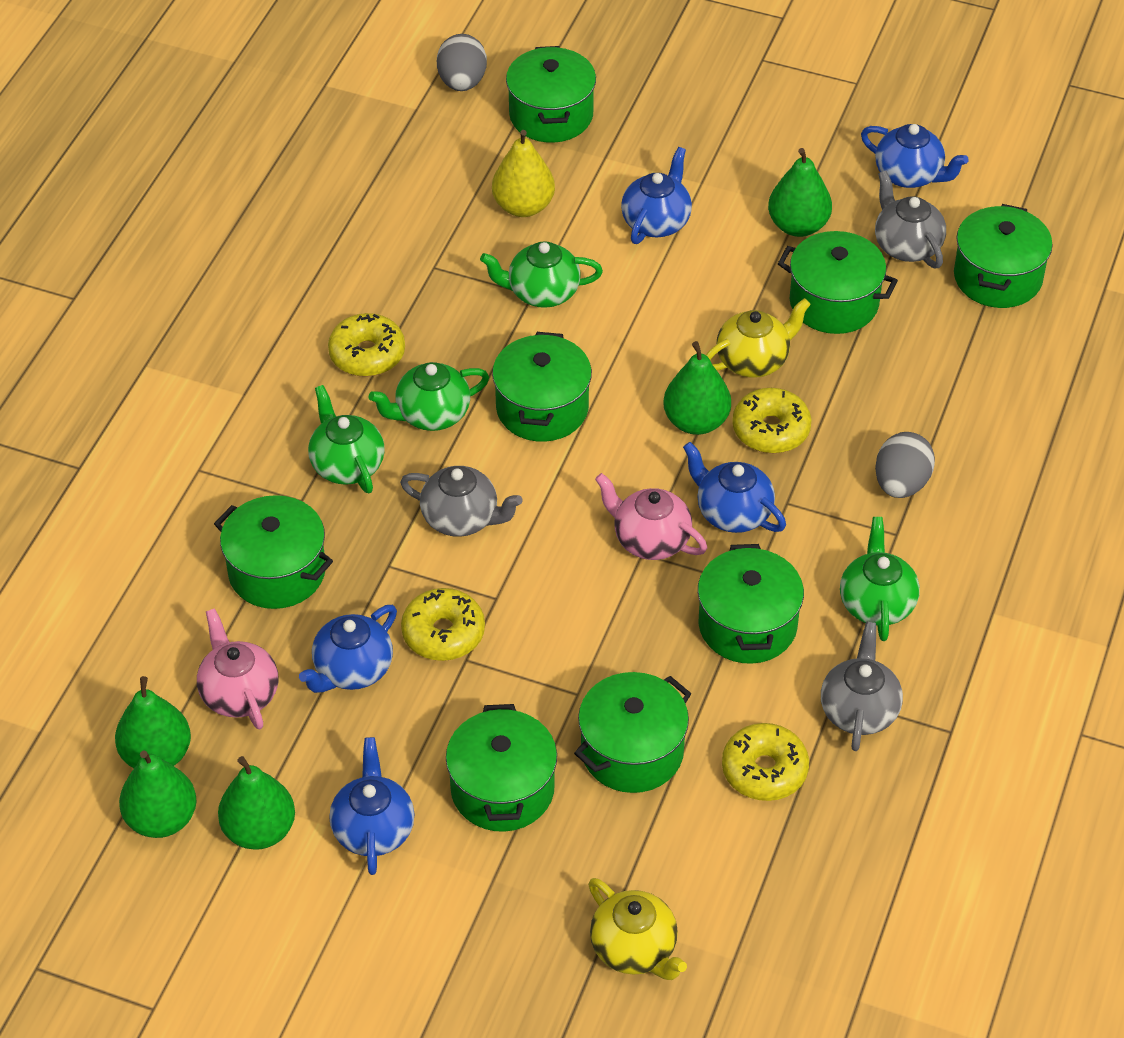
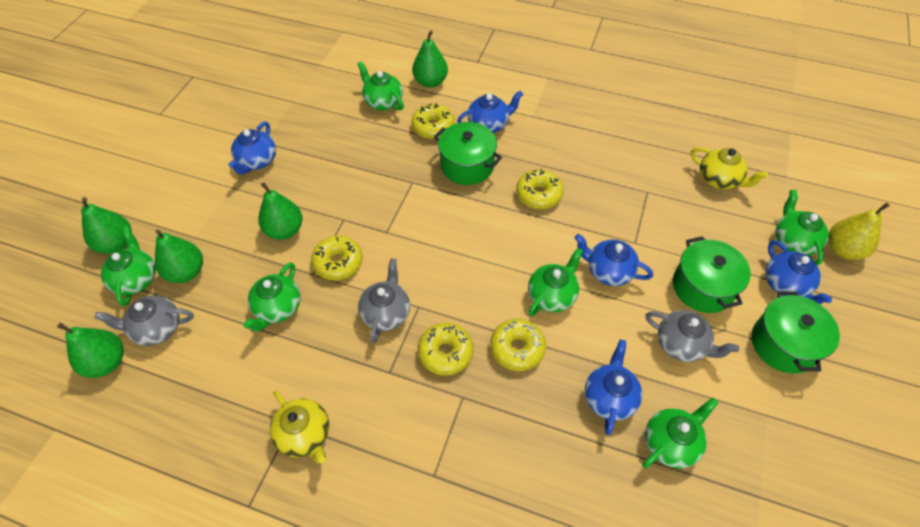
green pot: 8 -> 3
green teapot: 4 -> 6
grey egg: 2 -> 0
pink teapot: 2 -> 0
yellow donut: 4 -> 5

